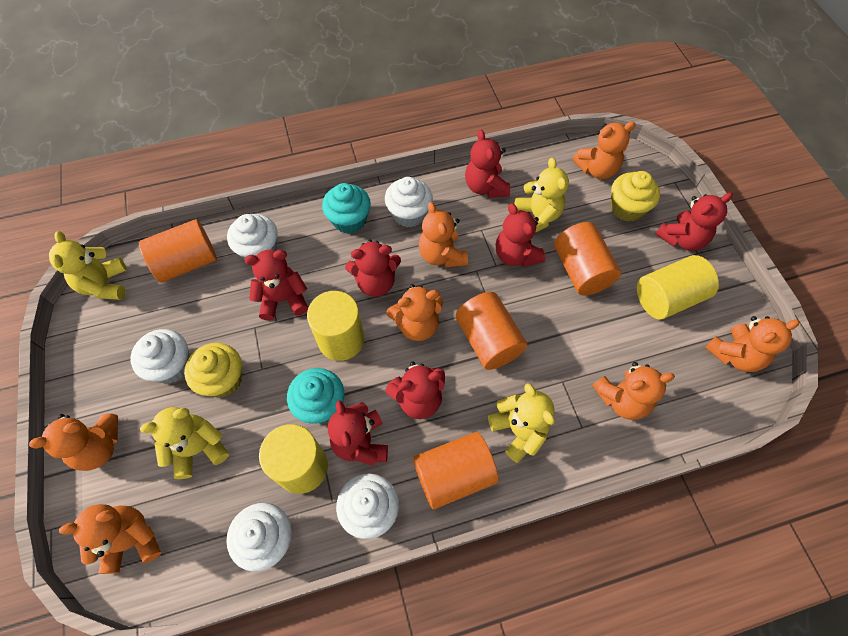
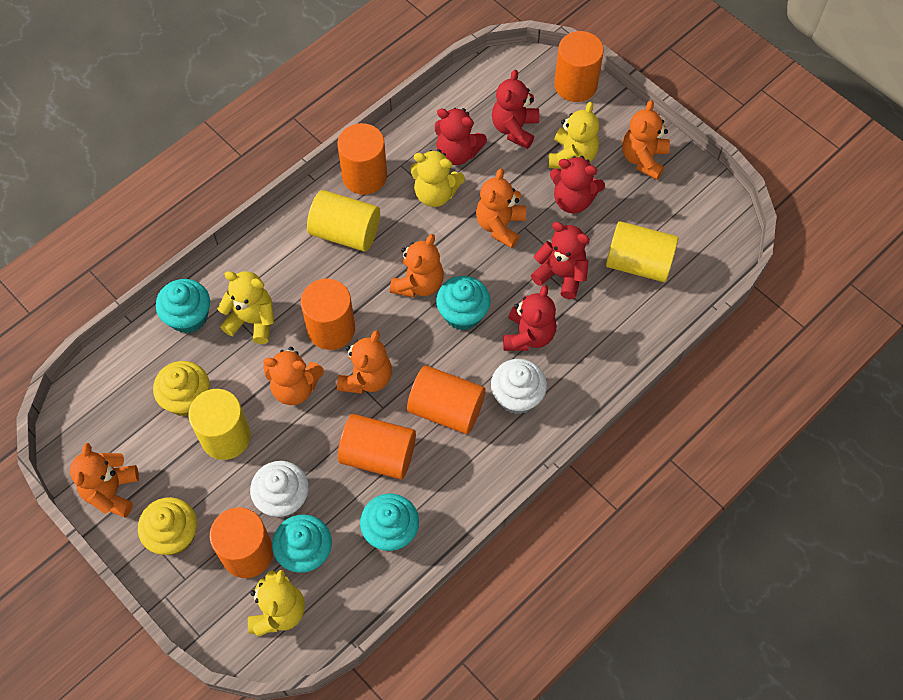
orange cylinder: 4 -> 6
orange teddy bear: 7 -> 6
red teddy bear: 7 -> 5
turquoise cupcake: 2 -> 4
white cupcake: 5 -> 2

